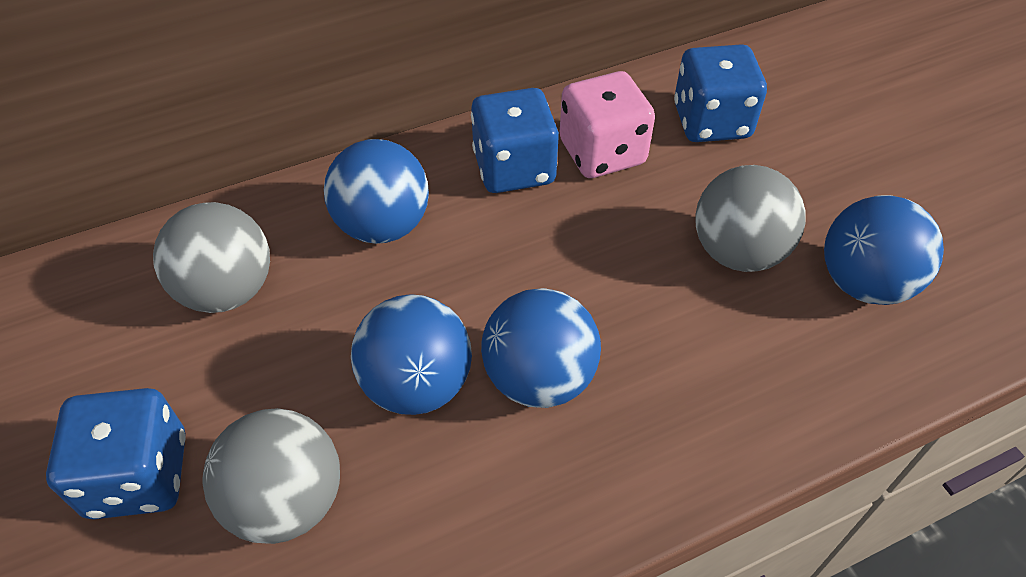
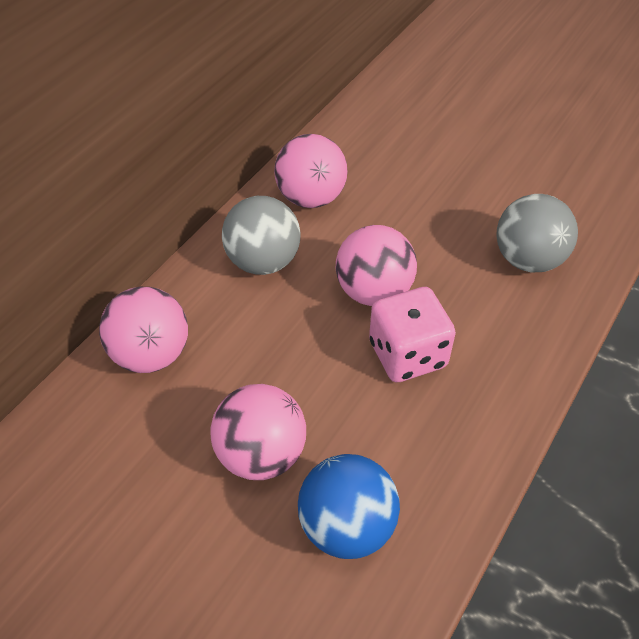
blue ball: 4 -> 1
blue dice: 3 -> 0
grey ball: 3 -> 2
pink ball: 0 -> 4

